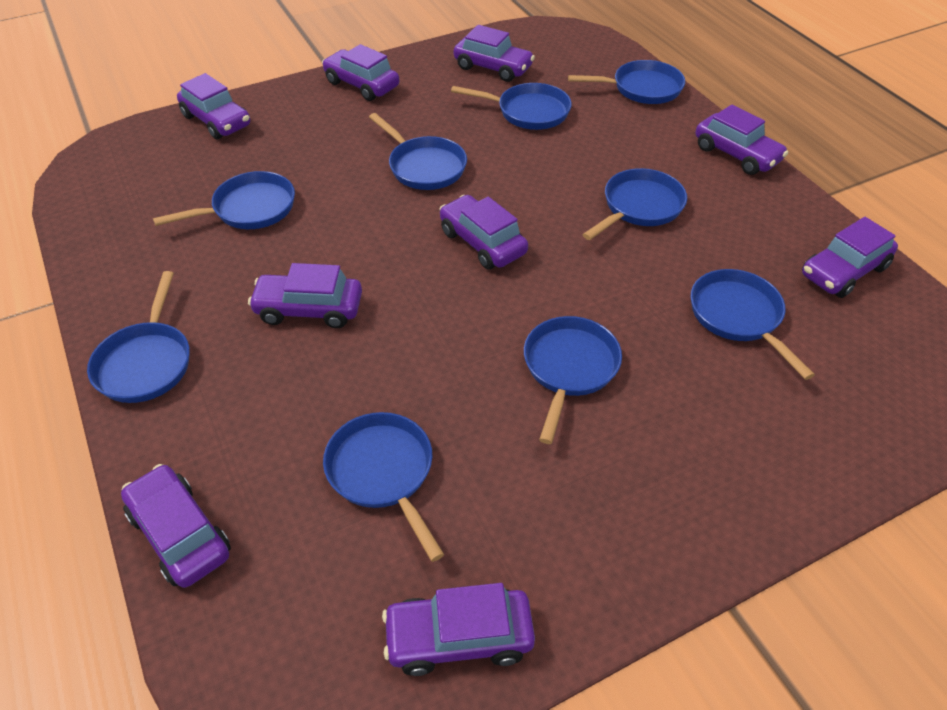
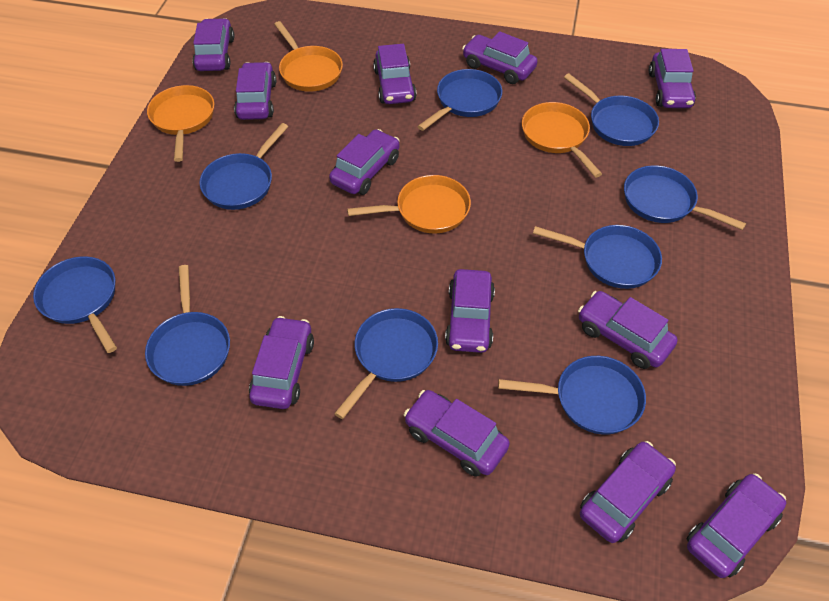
orange pan: 0 -> 4
purple car: 9 -> 12

